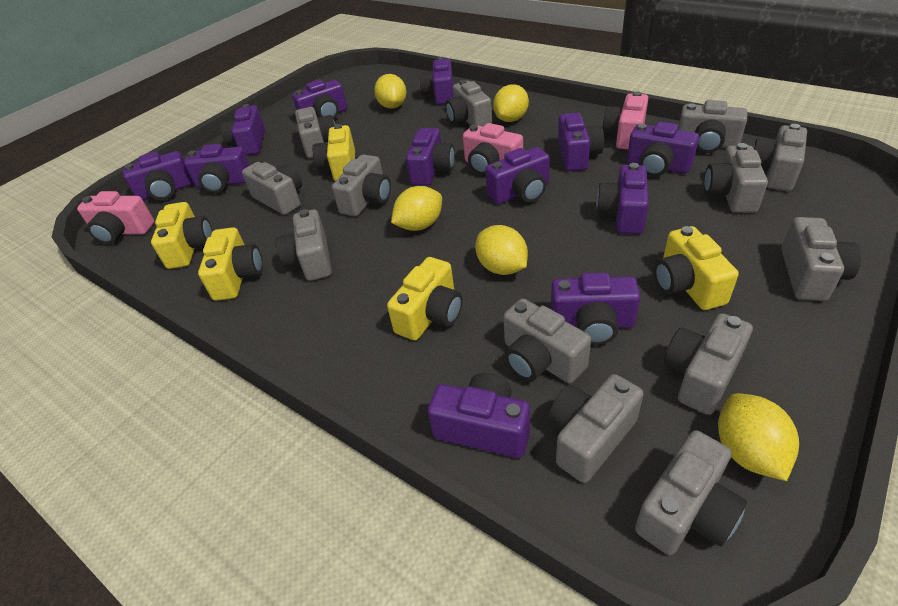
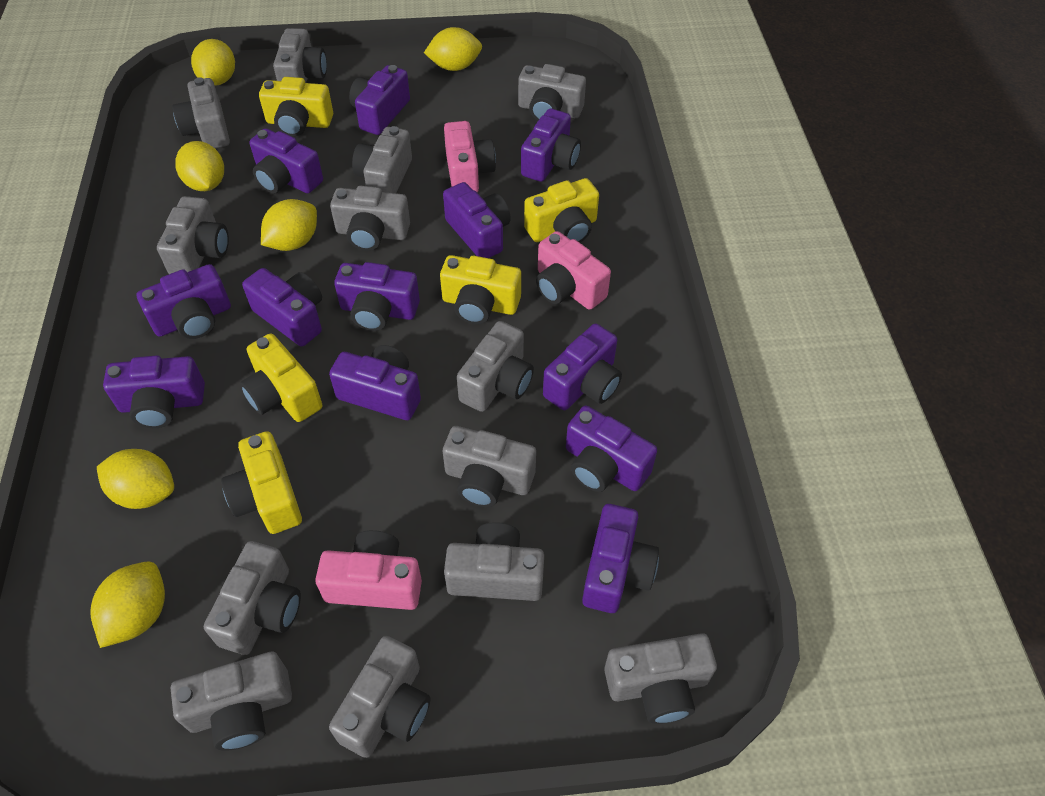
yellow lemon: 5 -> 6

